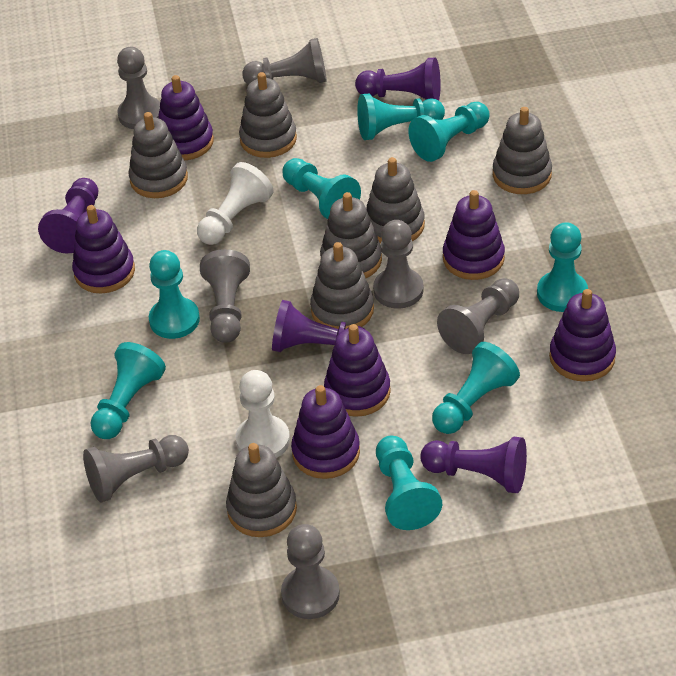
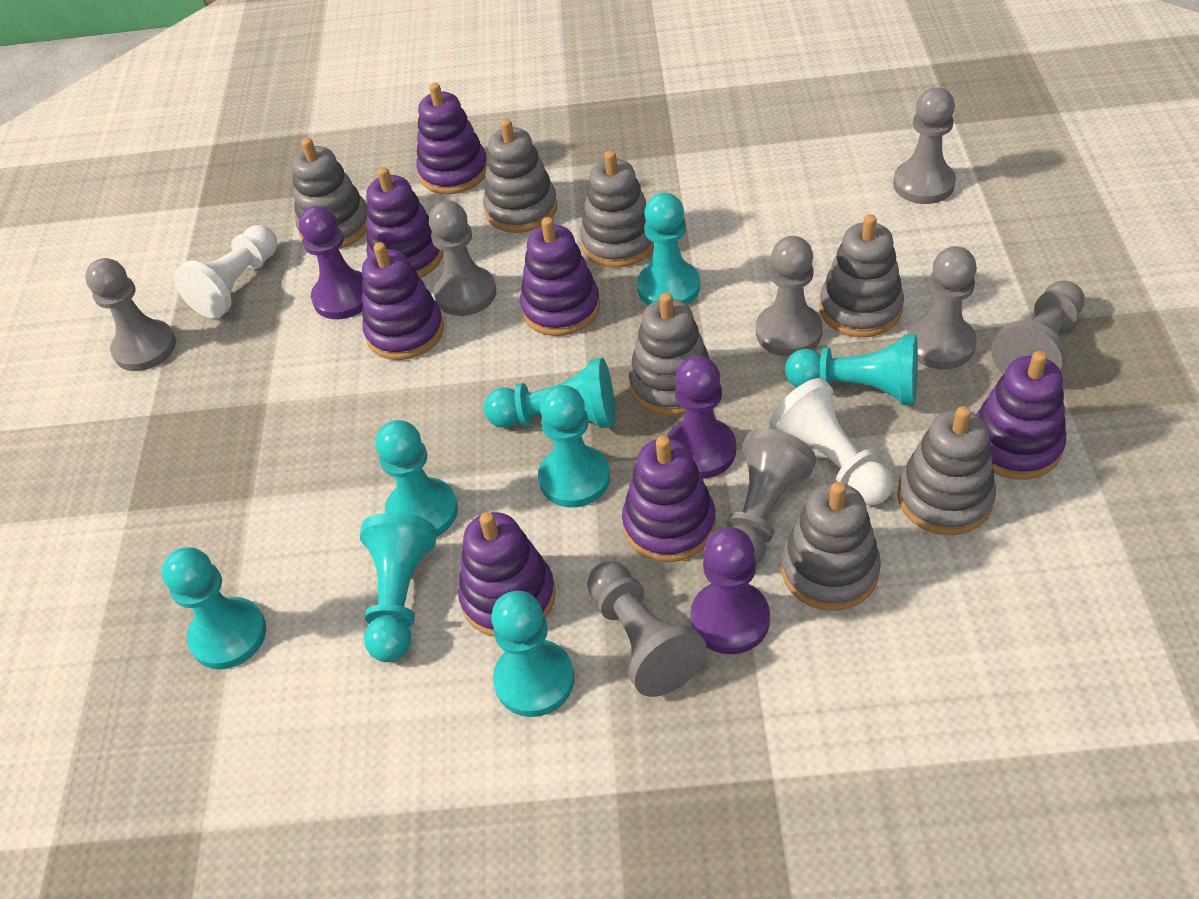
grey pawn: 7 -> 8
purple pawn: 4 -> 3
purple stacking toy: 6 -> 7

